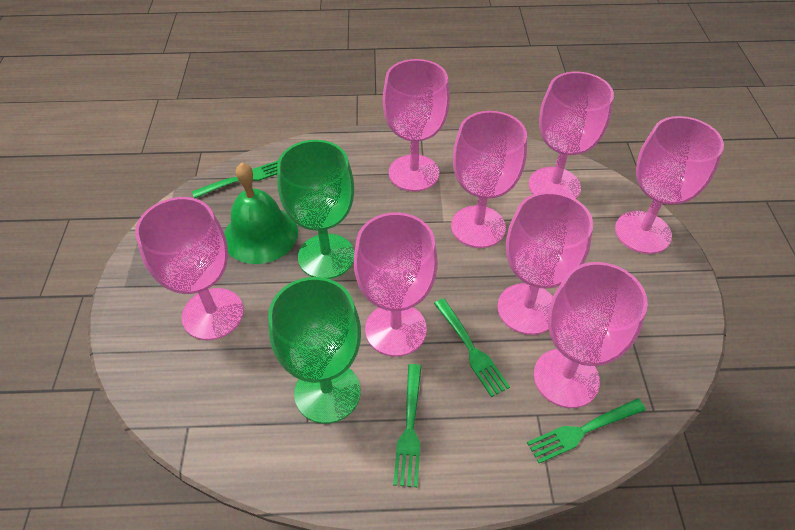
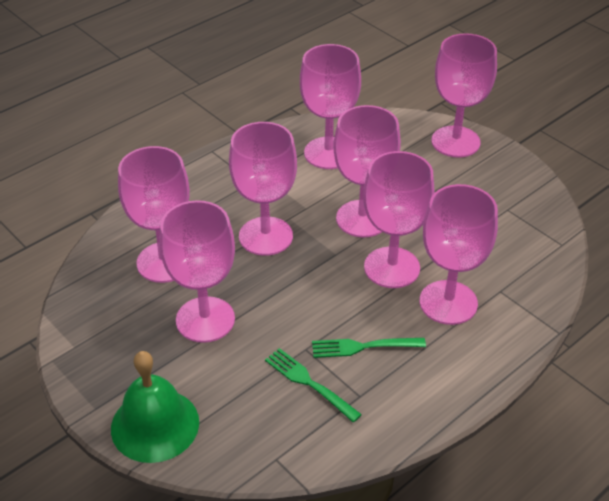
green fork: 4 -> 2
green goblet: 2 -> 0

